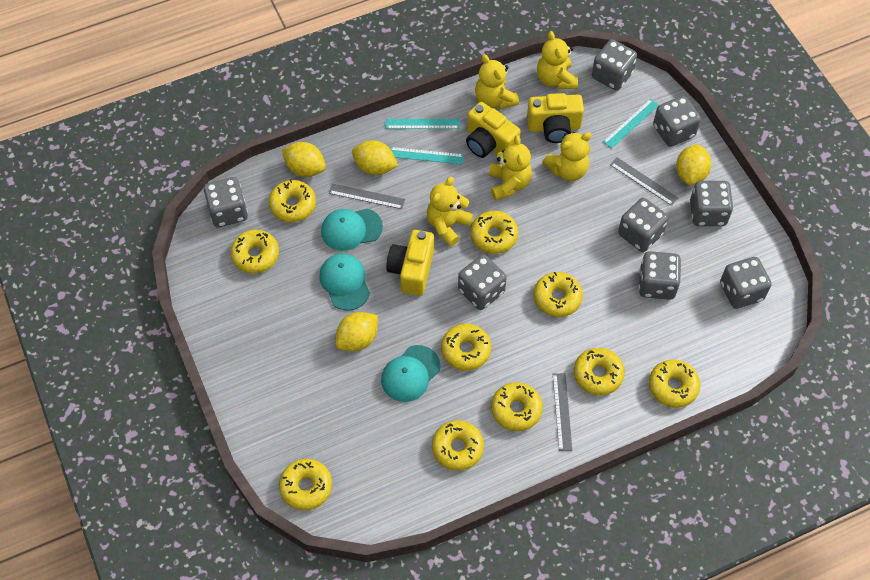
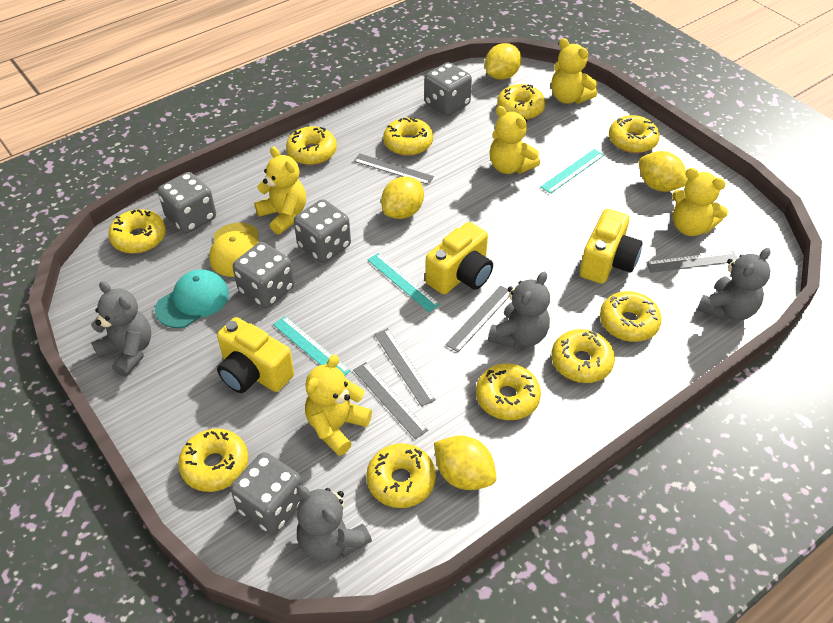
grey dice: 8 -> 5
grey ruler: 3 -> 5
grey teddy bear: 0 -> 4
turquoise cap: 3 -> 1
yellow cap: 0 -> 1

